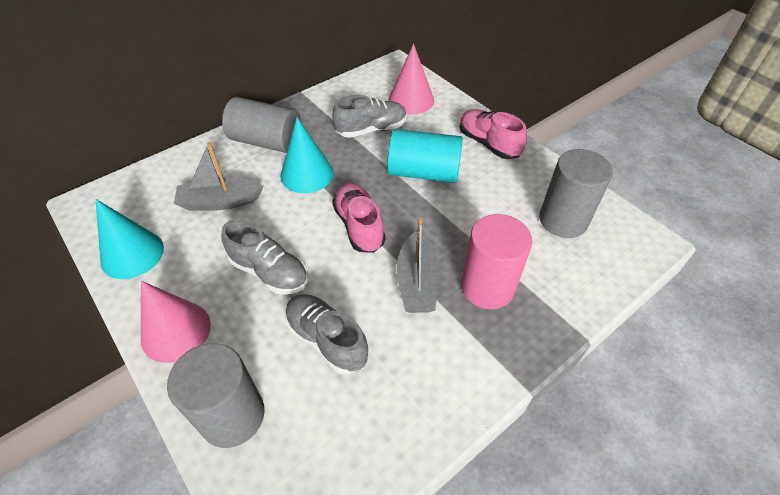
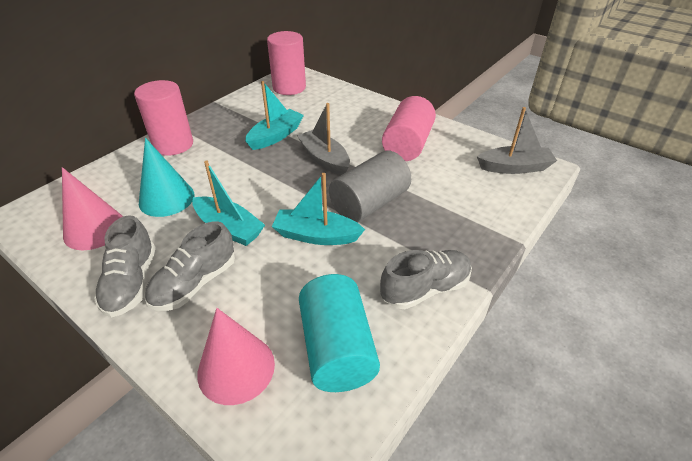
grey cylinder: 3 -> 1
pink cylinder: 1 -> 3
pink shoe: 2 -> 0
turquoise boat: 0 -> 3
turquoise cone: 2 -> 1

